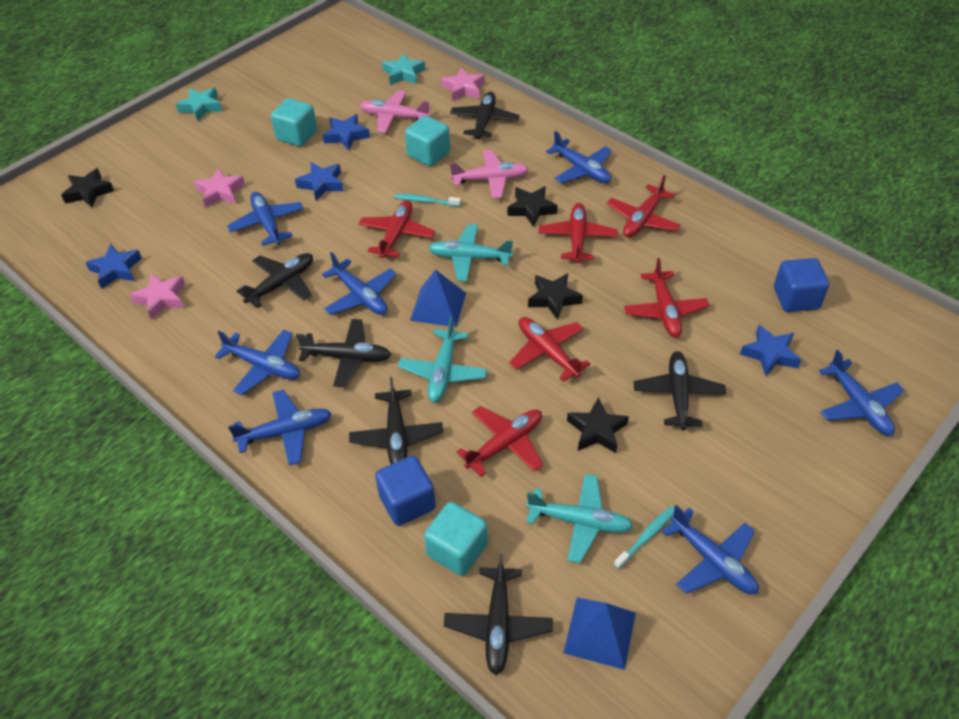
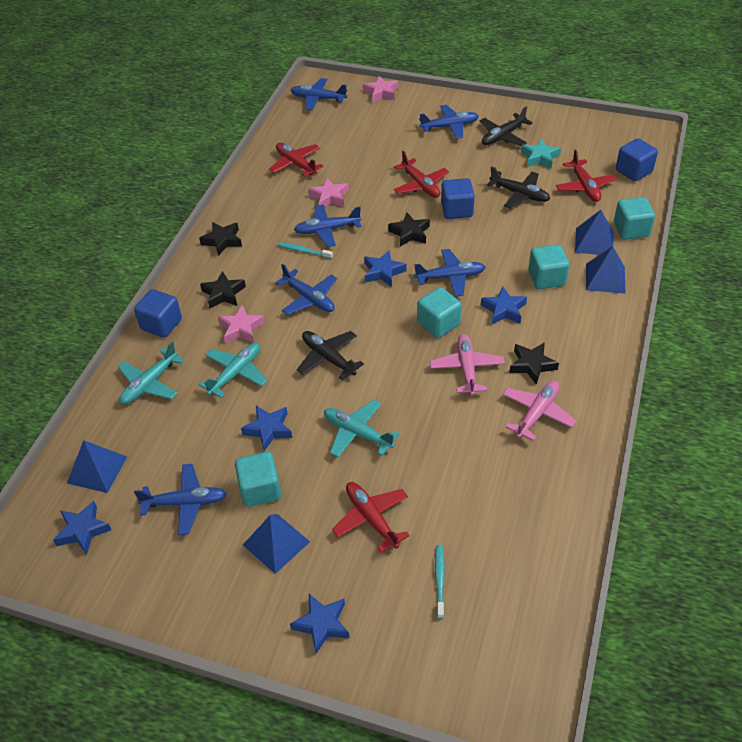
black plane: 6 -> 3
blue cube: 2 -> 3
blue plane: 7 -> 6
blue pyramid: 2 -> 4
blue star: 4 -> 5
red plane: 6 -> 4
turquoise cube: 3 -> 4
turquoise star: 2 -> 1

